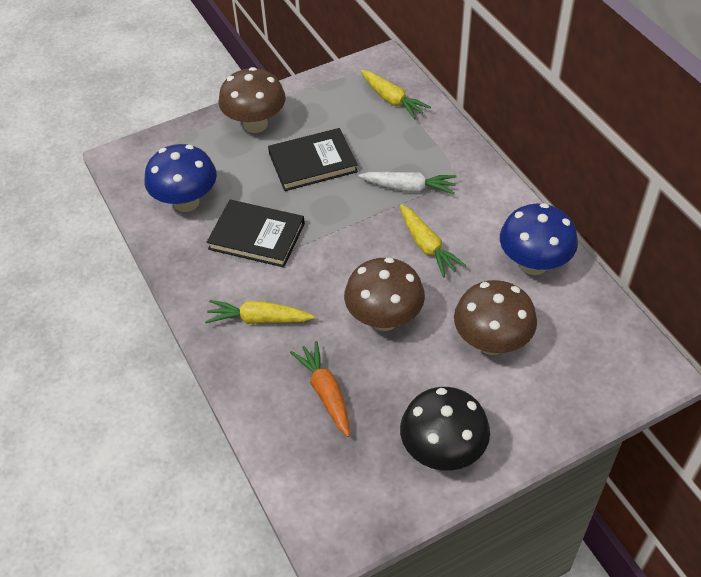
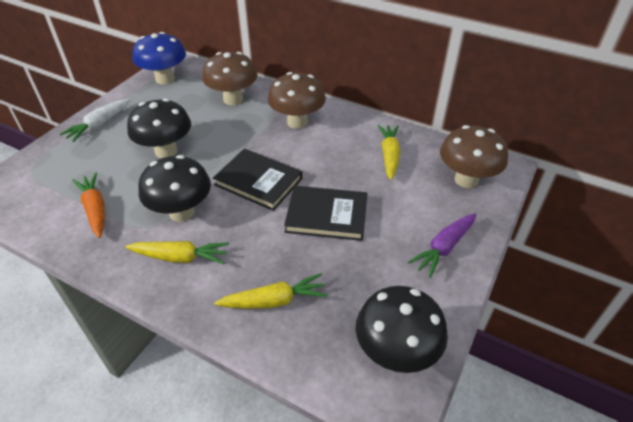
black mushroom: 1 -> 3
blue mushroom: 2 -> 1
purple carrot: 0 -> 1

